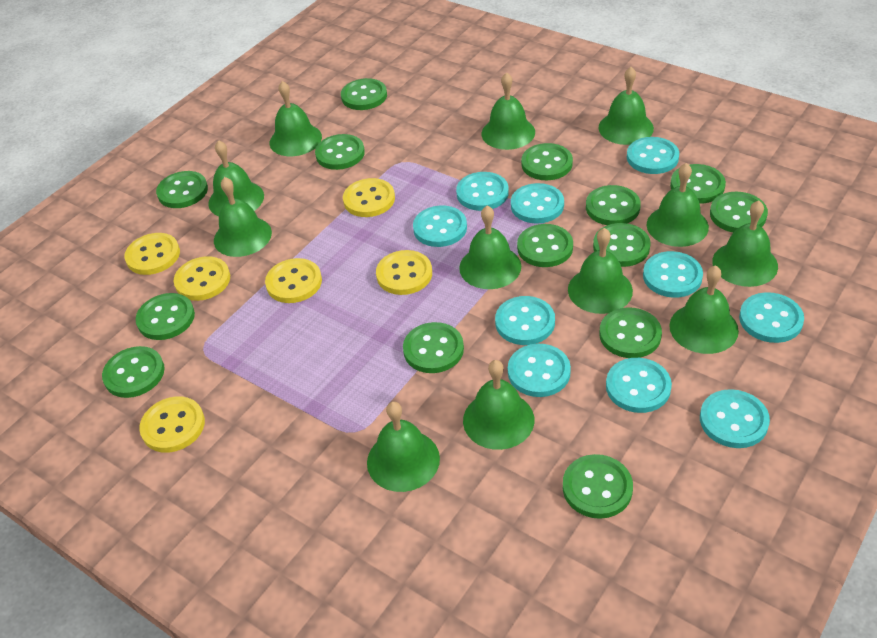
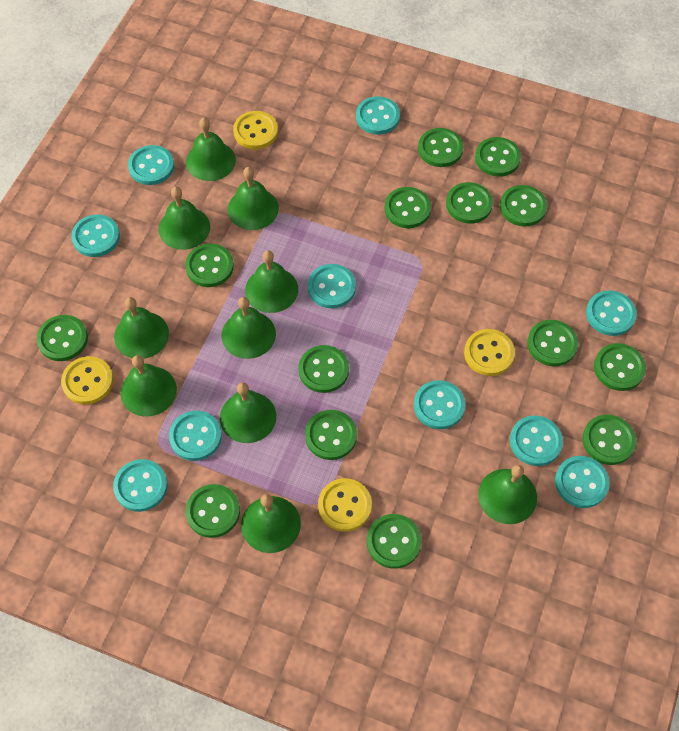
green bell: 12 -> 10
yellow button: 6 -> 4

